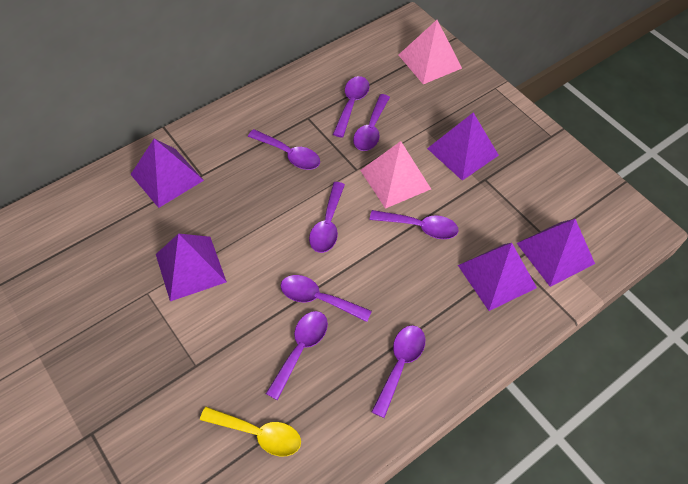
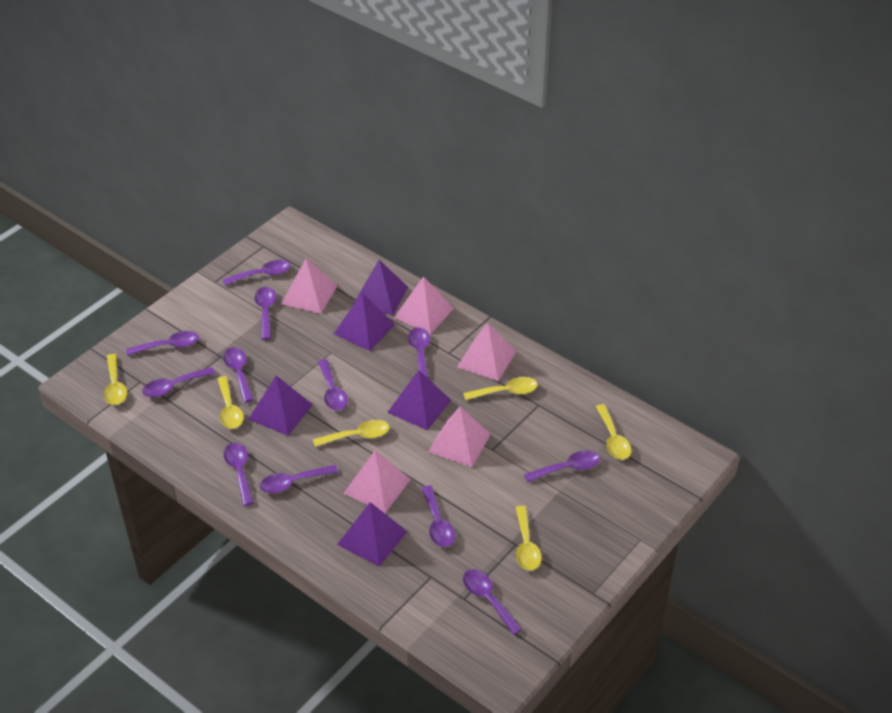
pink pyramid: 2 -> 5
purple spoon: 8 -> 12
yellow spoon: 1 -> 6

